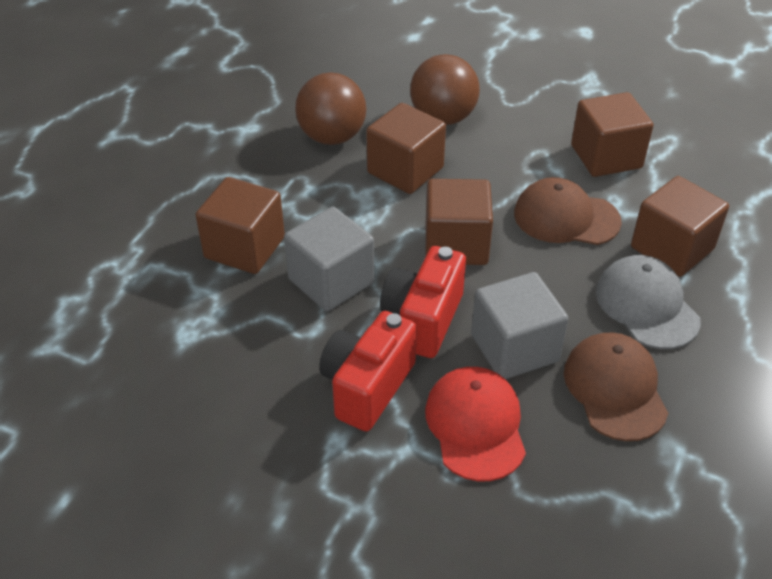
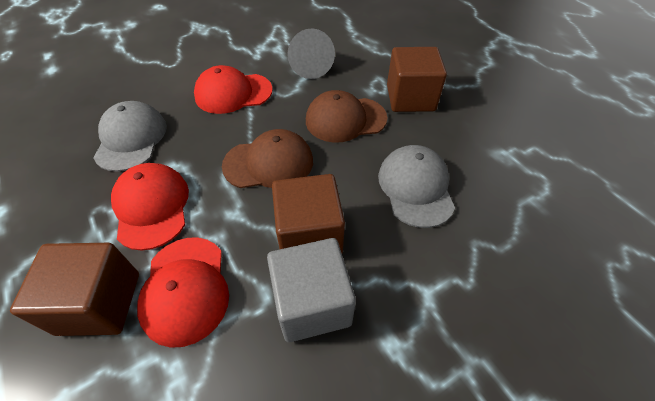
brown ball: 2 -> 0
brown cube: 5 -> 3
grey cap: 1 -> 2
grey cone: 0 -> 1
grey cube: 2 -> 1
red camera: 2 -> 0
red cap: 1 -> 3

